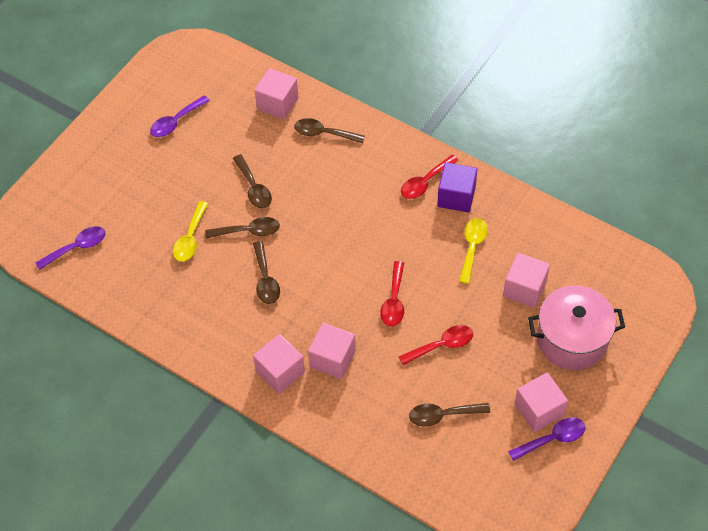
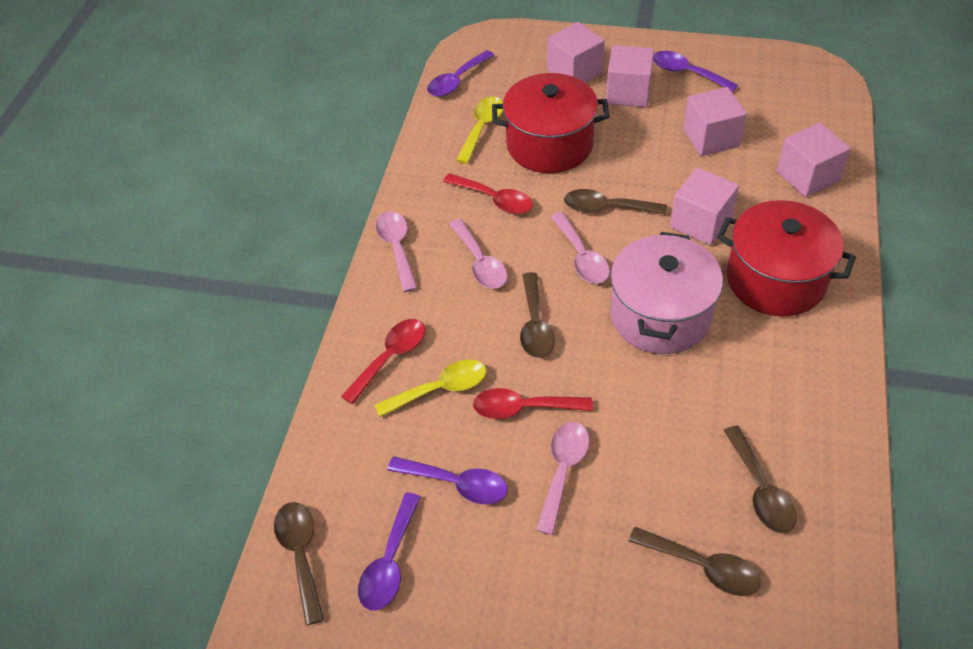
pink spoon: 0 -> 4
purple cube: 1 -> 0
purple spoon: 3 -> 4
red pot: 0 -> 2

